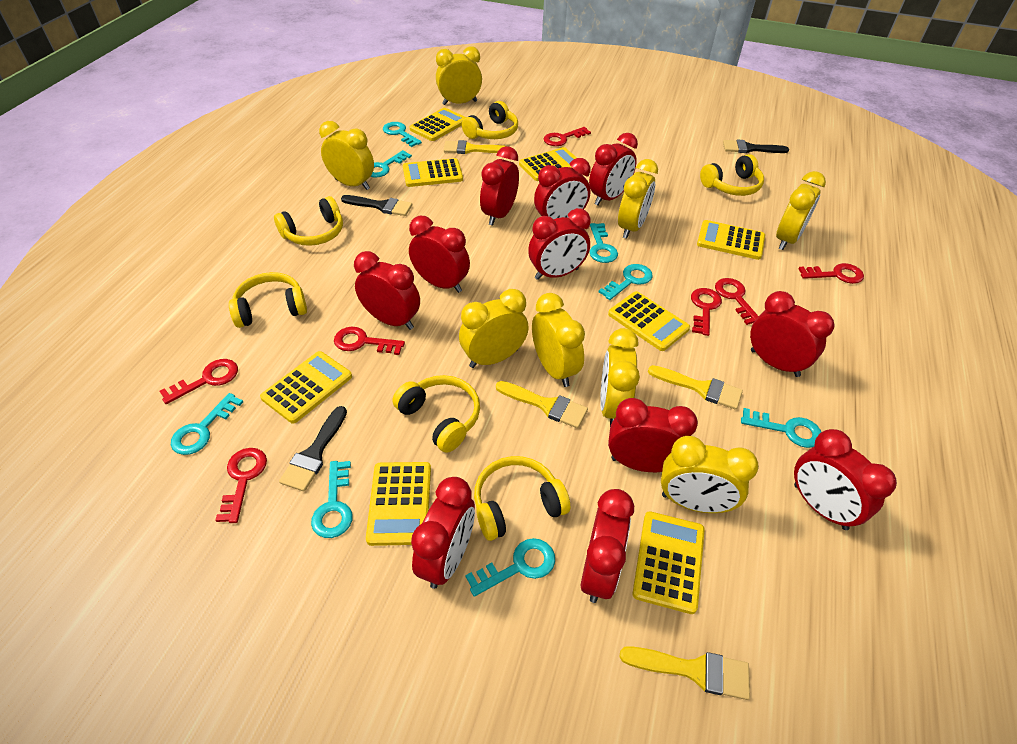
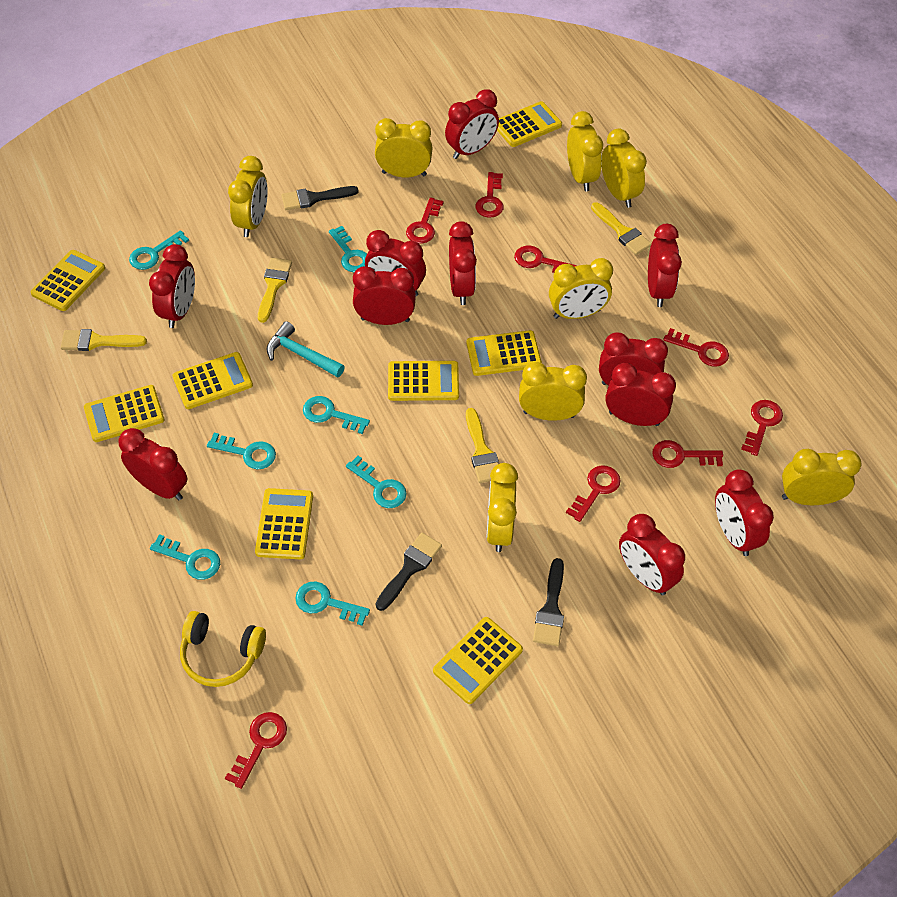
red key: 7 -> 8
turquoise hammer: 0 -> 1
turquoise key: 8 -> 7
yellow headphones: 6 -> 1

